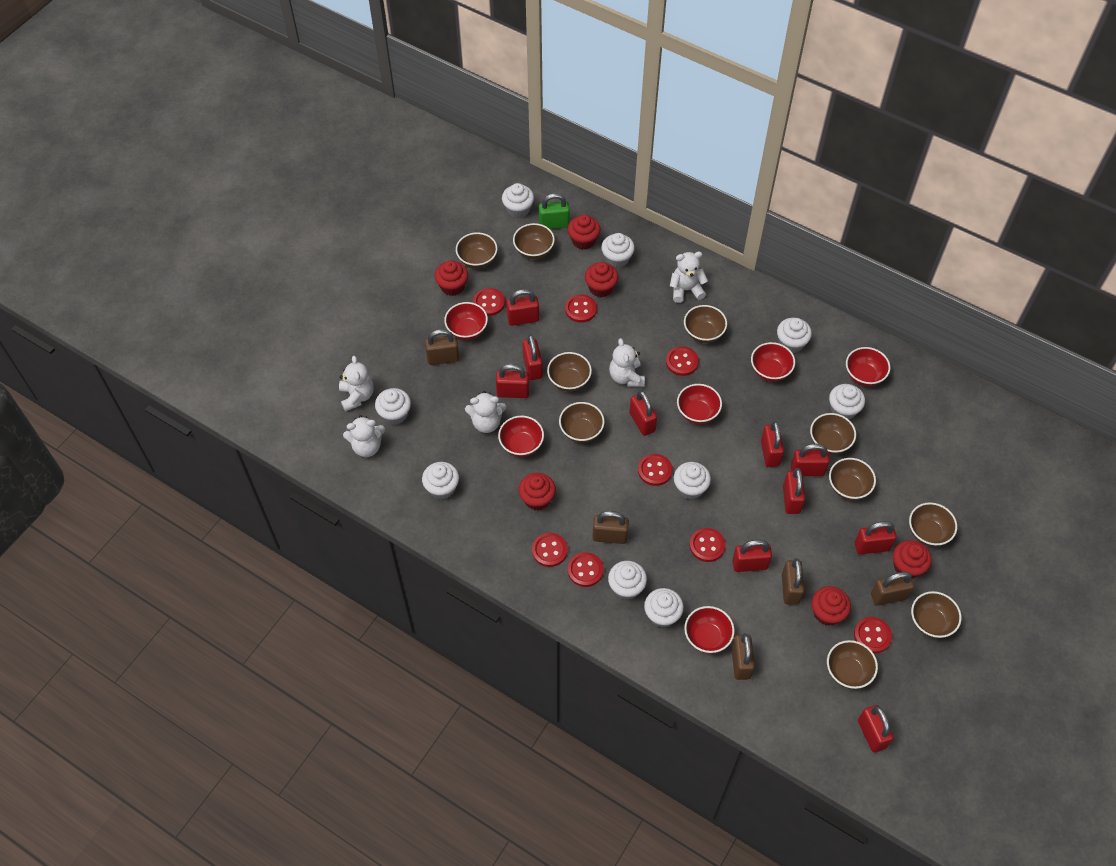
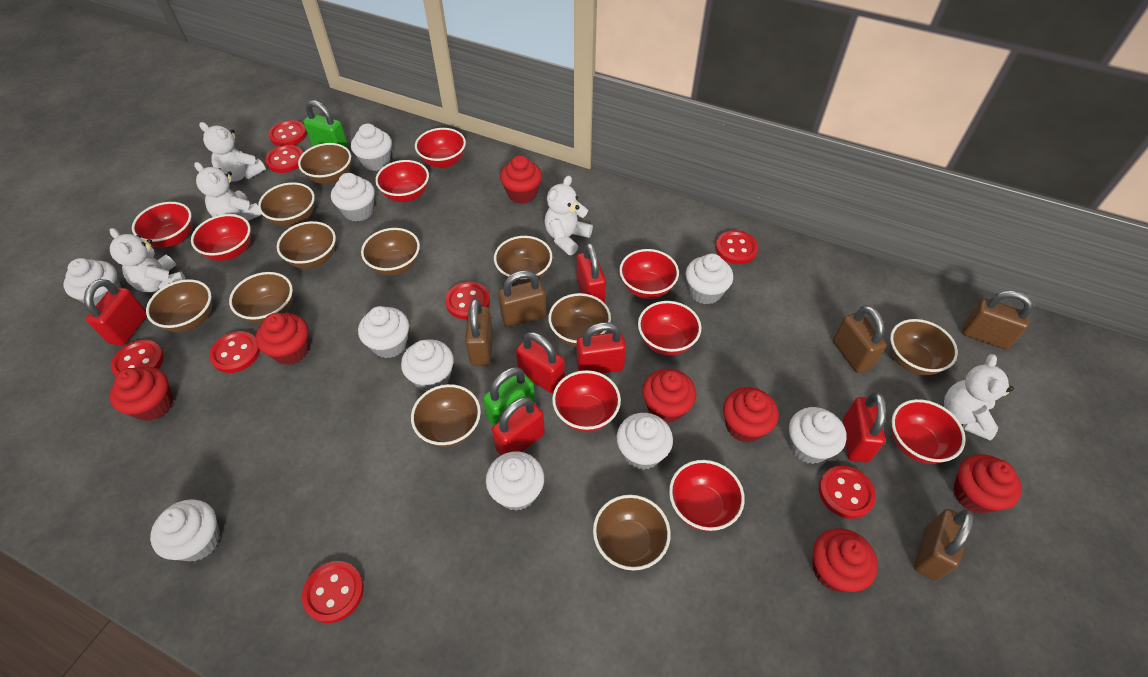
brown bowl: 10 -> 11
green padlock: 1 -> 2
red bowl: 6 -> 9
red cupcake: 6 -> 7
red padlock: 10 -> 6
white cupcake: 9 -> 10

